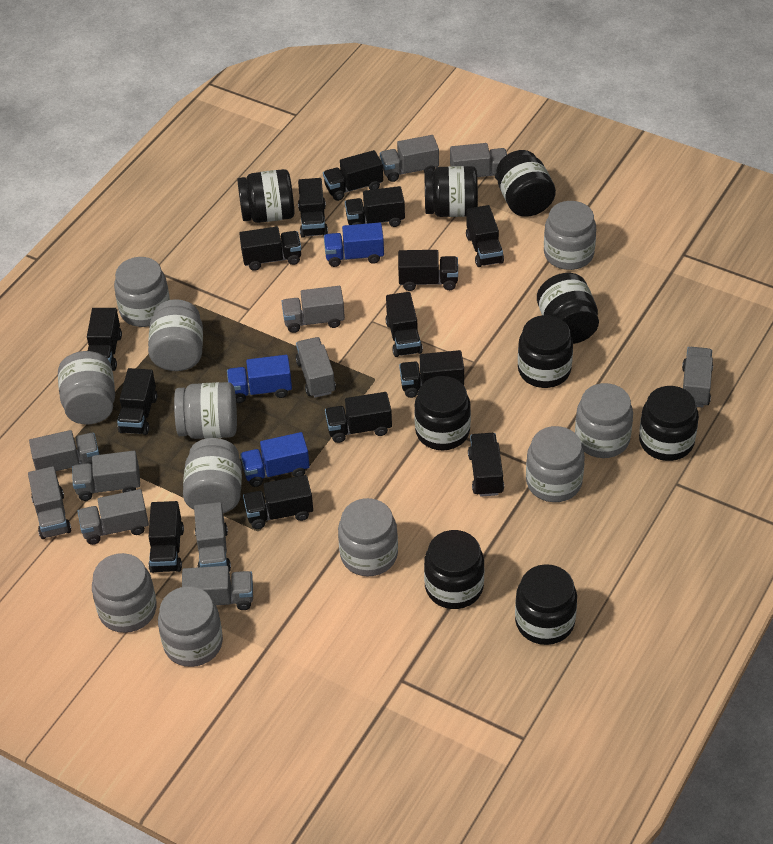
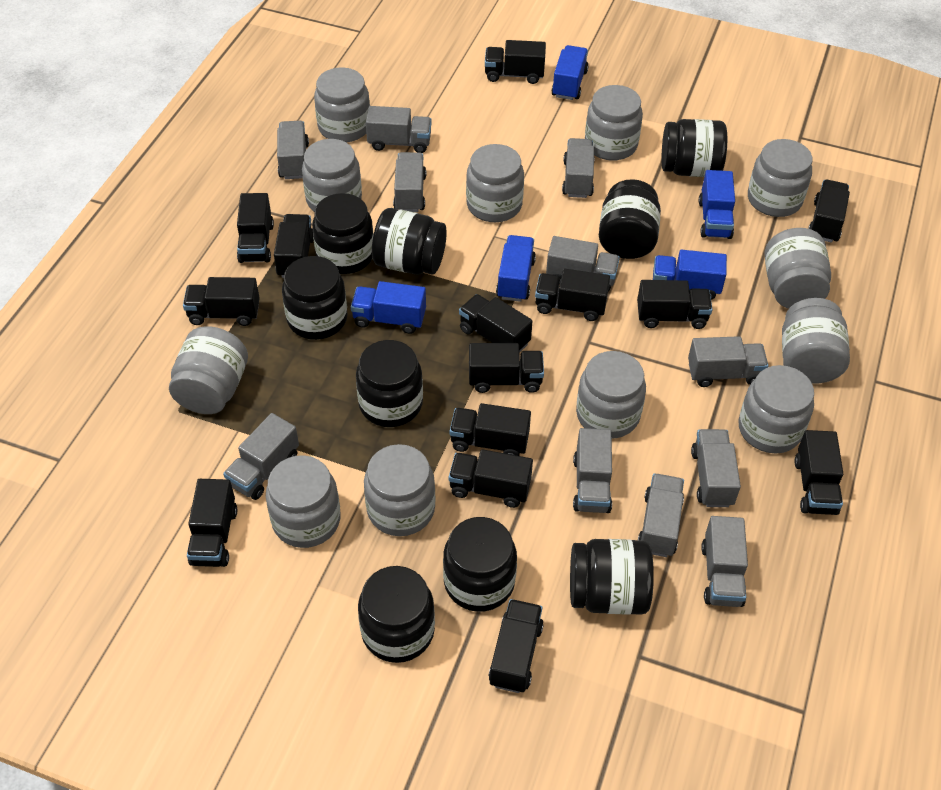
blue truck: 3 -> 5
grey jar: 11 -> 12

